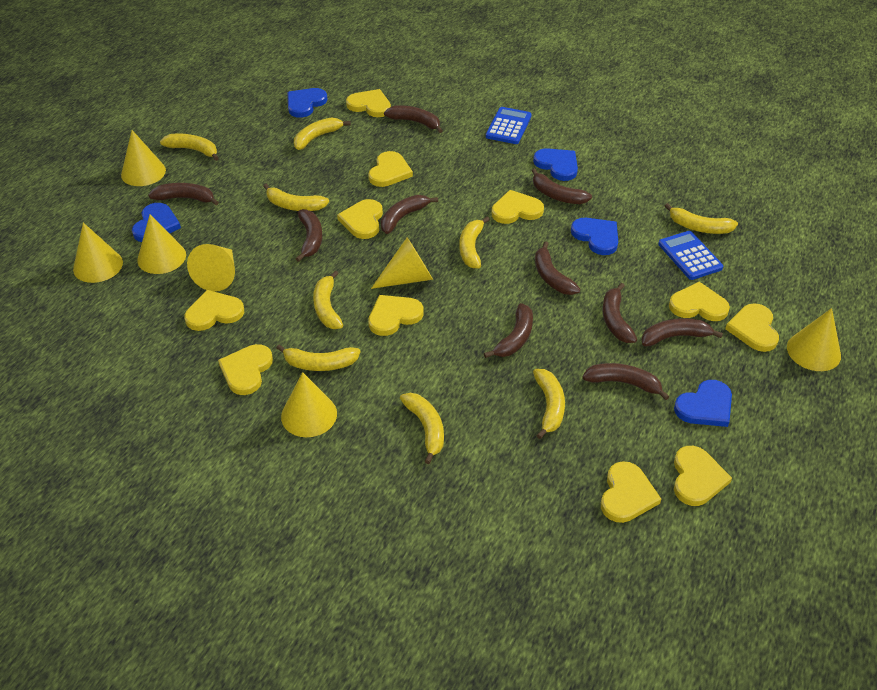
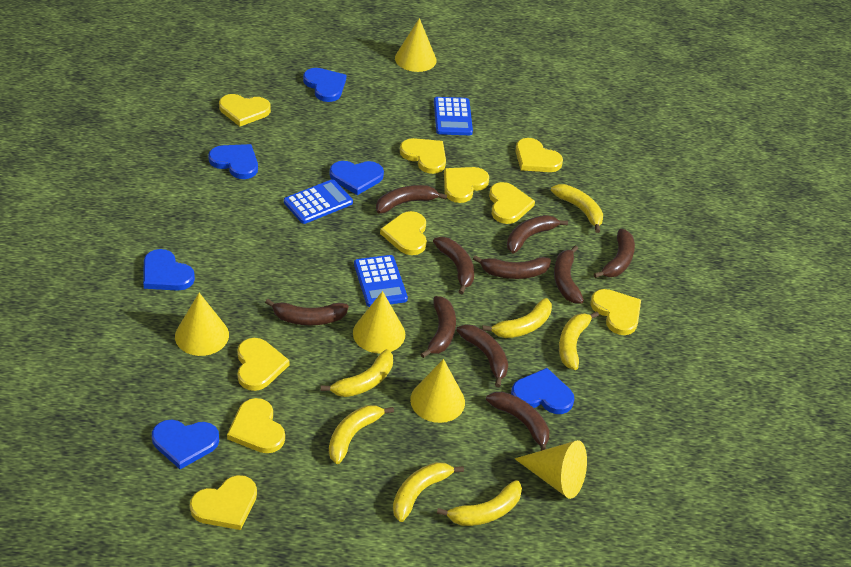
blue calculator: 2 -> 3
blue heart: 5 -> 6
yellow banana: 9 -> 7
yellow cone: 7 -> 5
yellow heart: 11 -> 10

